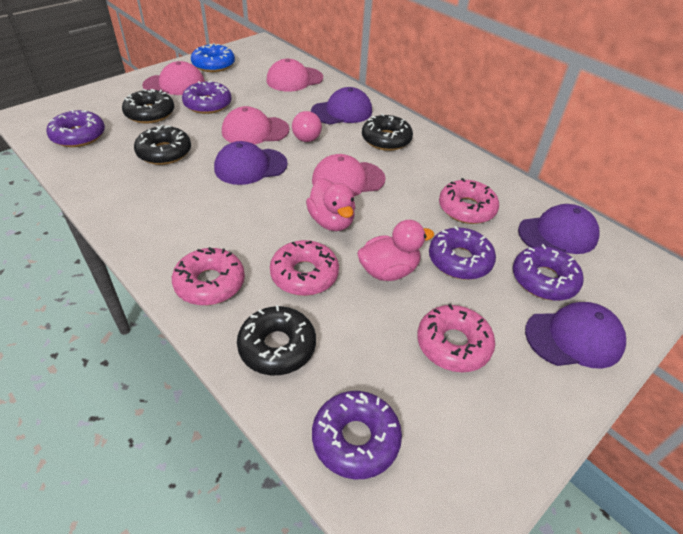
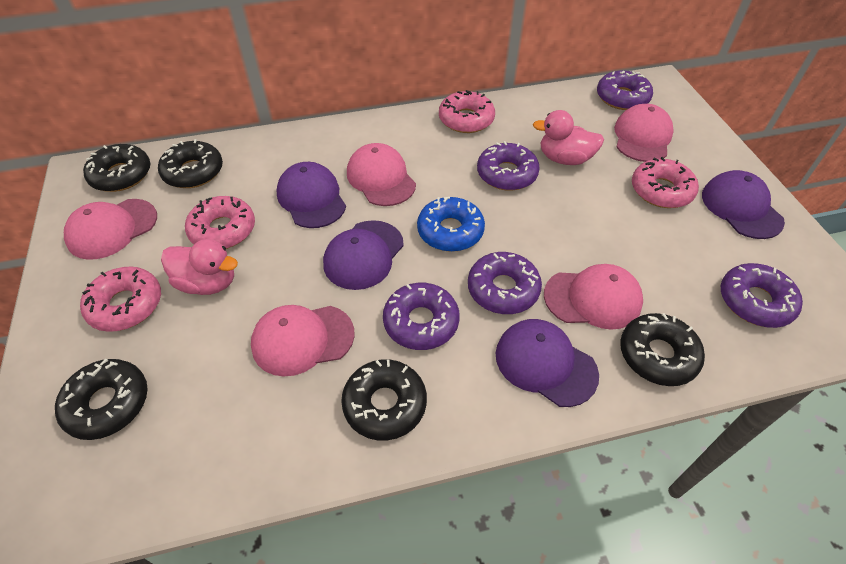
black donut: 4 -> 5
pink cap: 4 -> 5
pink light bulb: 1 -> 0

